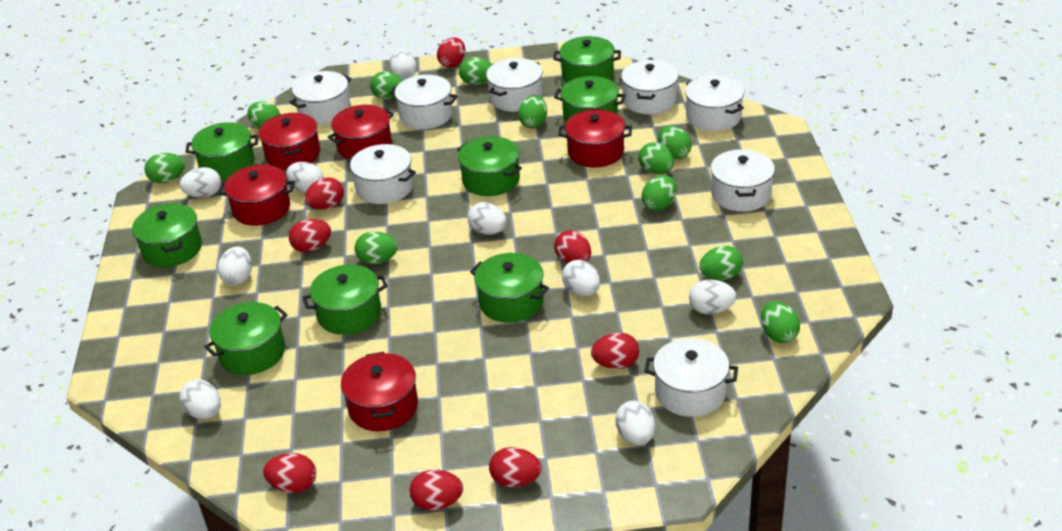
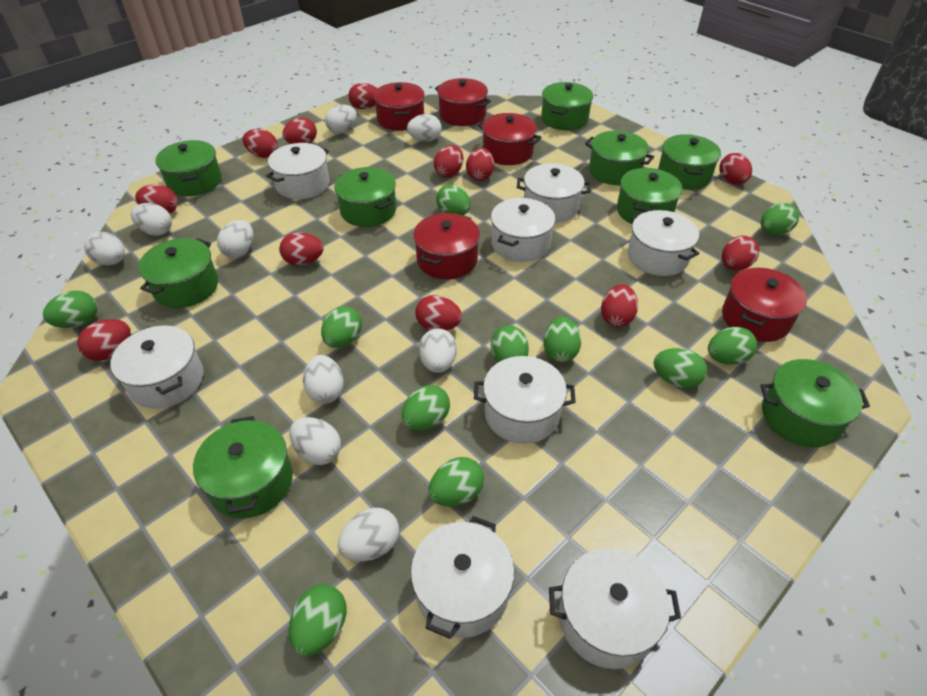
green pot: 8 -> 9
red egg: 8 -> 12

